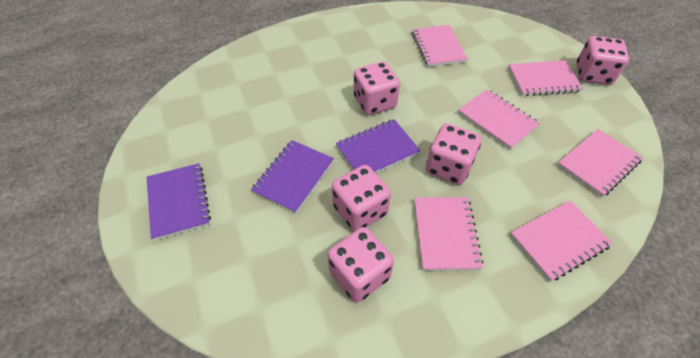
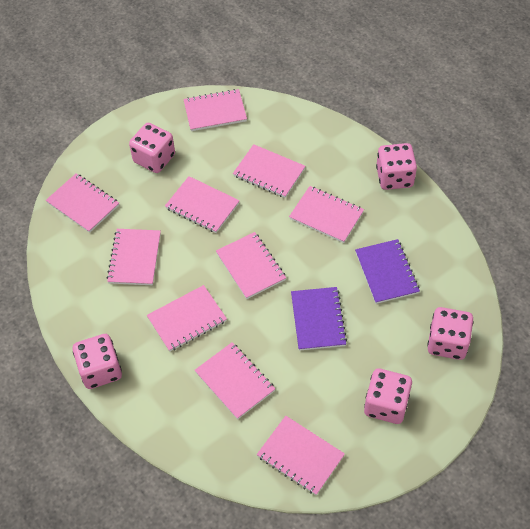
pink notebook: 6 -> 10
purple notebook: 3 -> 2

